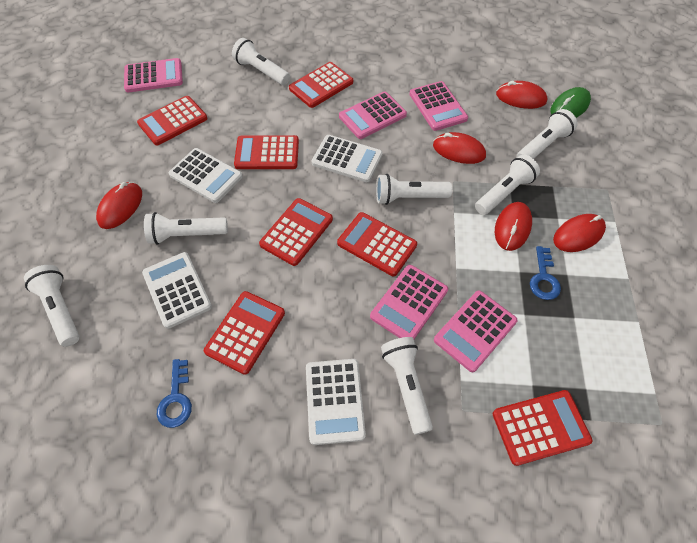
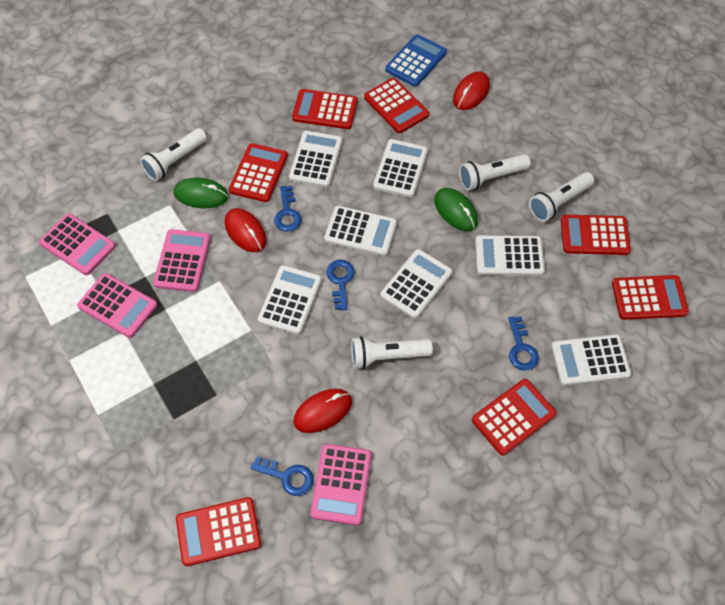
blue calculator: 0 -> 1
blue key: 2 -> 4
green mouse: 1 -> 2
pink calculator: 5 -> 4
red mouse: 5 -> 3
white calculator: 4 -> 7
white flashlight: 7 -> 4

